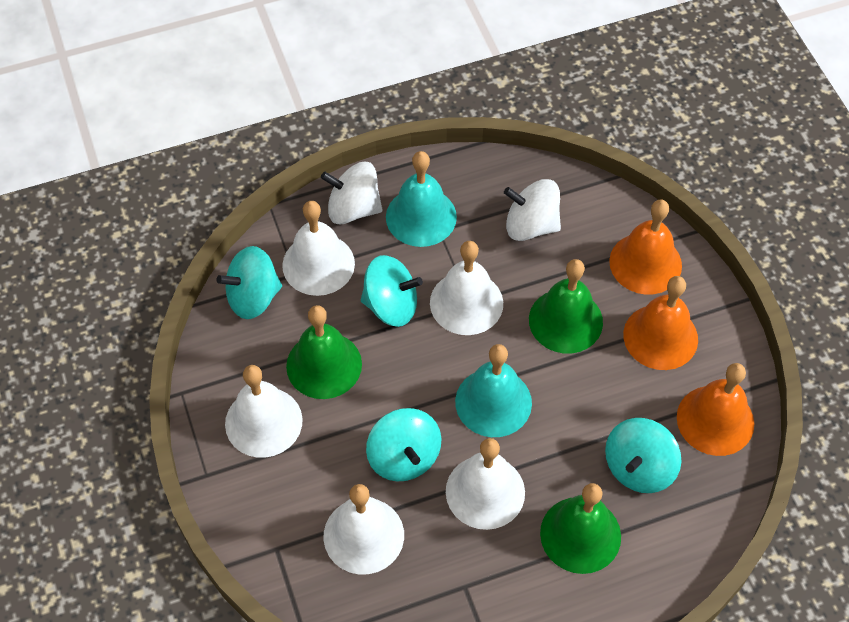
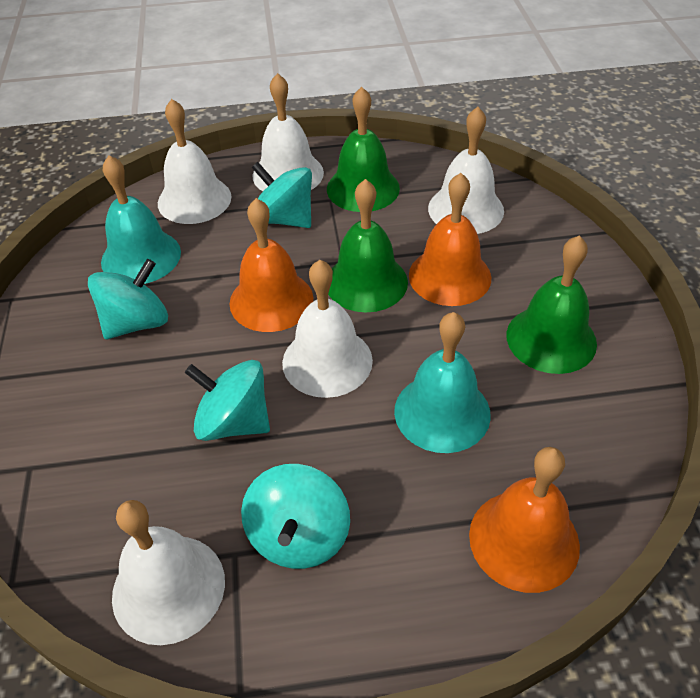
white spinning top: 2 -> 0

